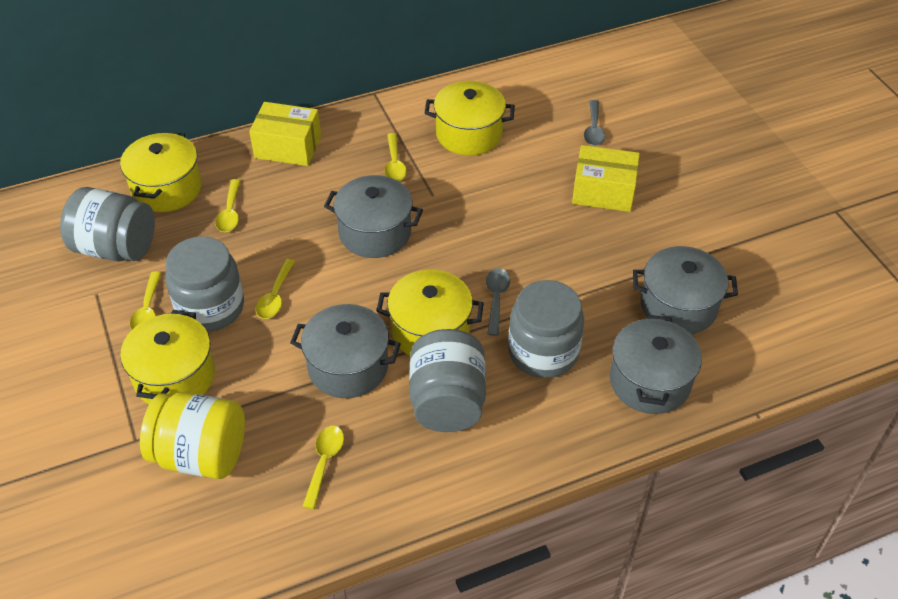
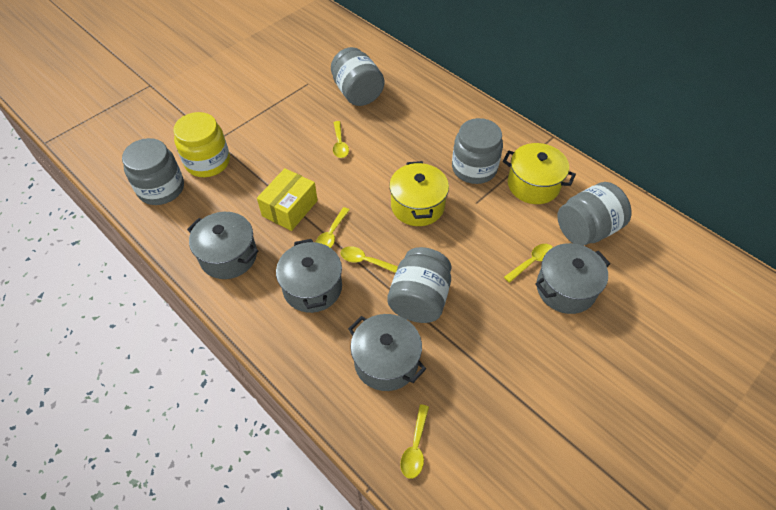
grey jar: 4 -> 5
grey spoon: 2 -> 0
yellow box: 2 -> 1
yellow pot: 4 -> 2

